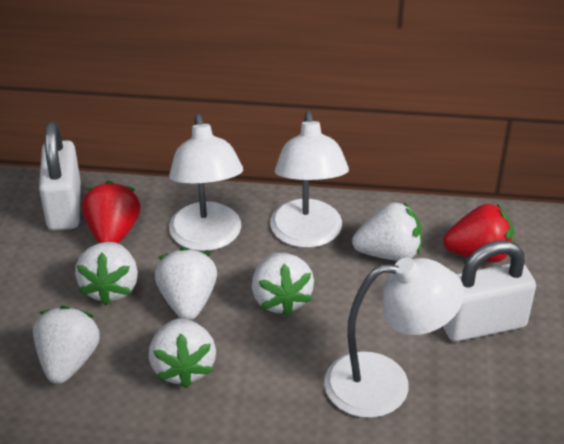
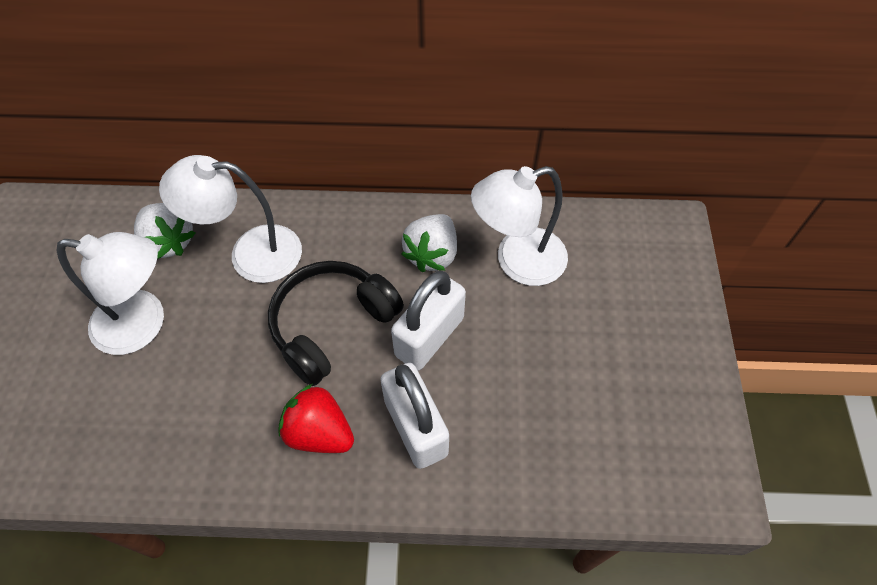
black headphones: 0 -> 1
red strawberry: 2 -> 1
white strawberry: 6 -> 2

